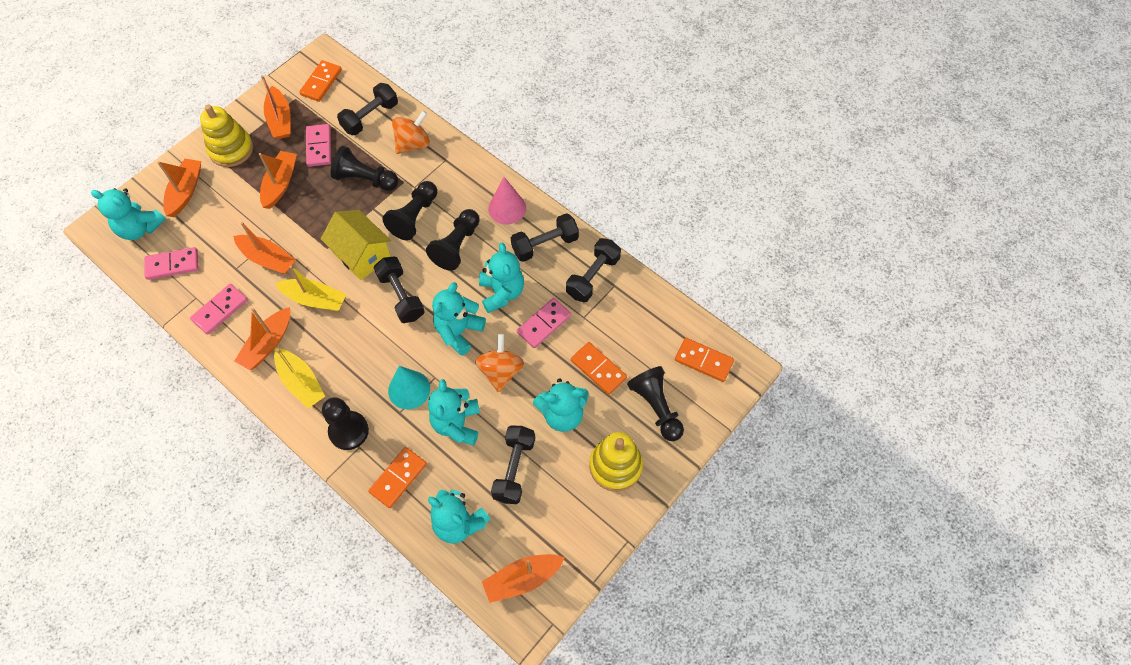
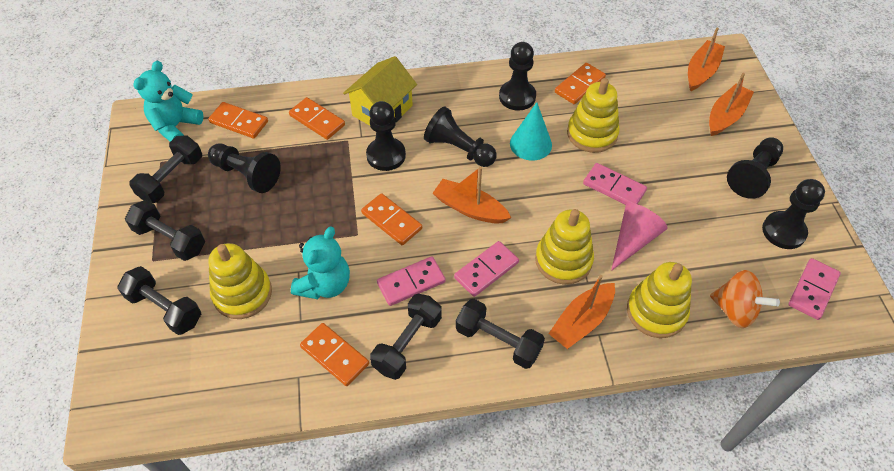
black pawn: 5 -> 6
orange boat: 6 -> 4
orange domino: 4 -> 5
orange spinning top: 2 -> 1
turquoise teddy bear: 6 -> 2
yellow boat: 2 -> 0
yellow stacking toy: 2 -> 4

